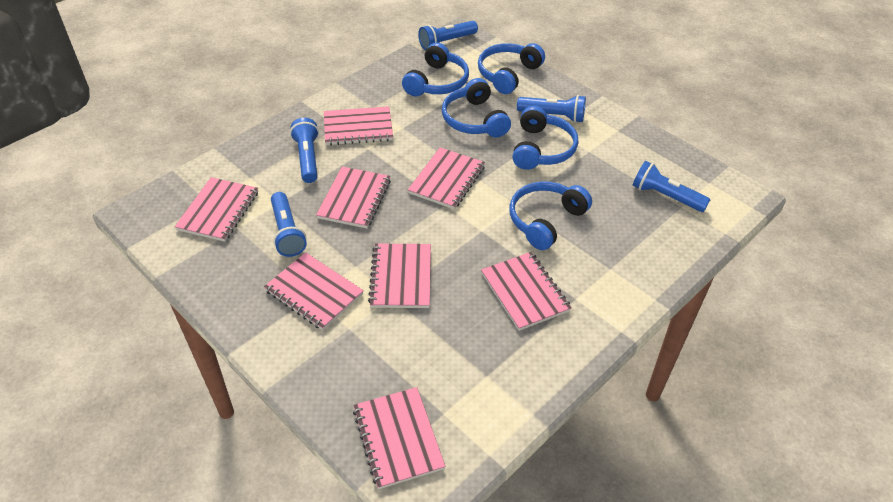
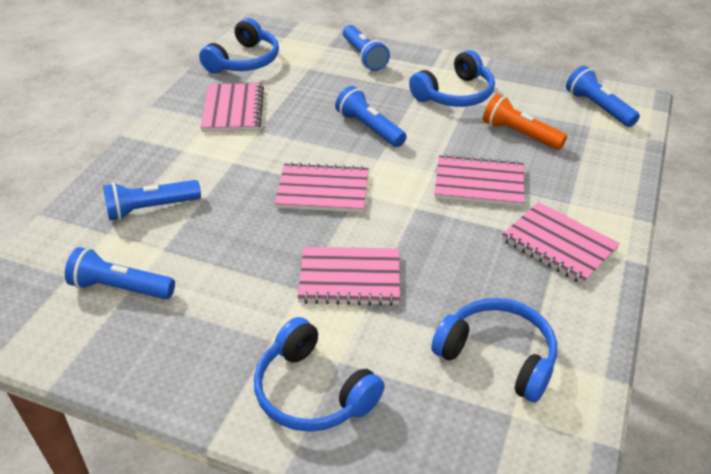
blue headphones: 5 -> 4
orange flashlight: 0 -> 1
pink notebook: 8 -> 5

